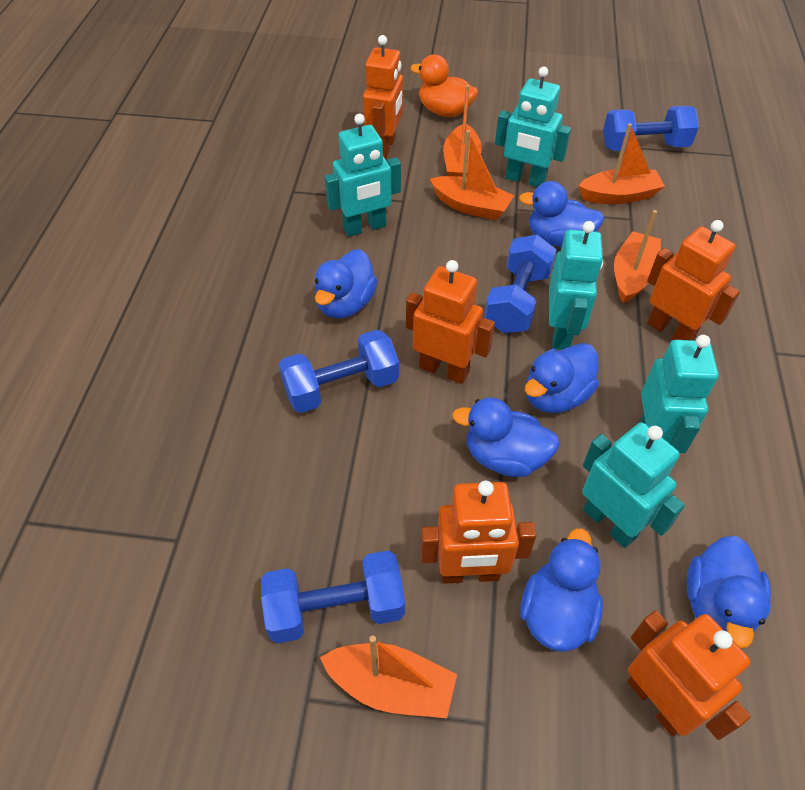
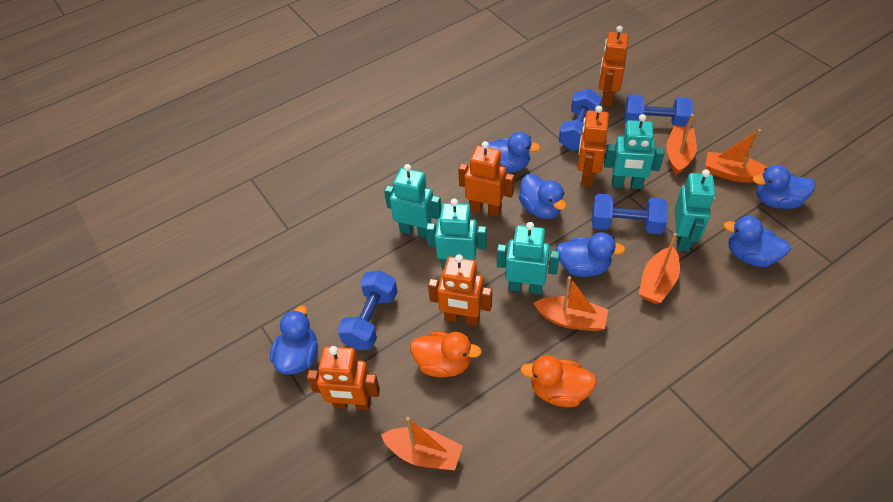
orange duck: 1 -> 2

